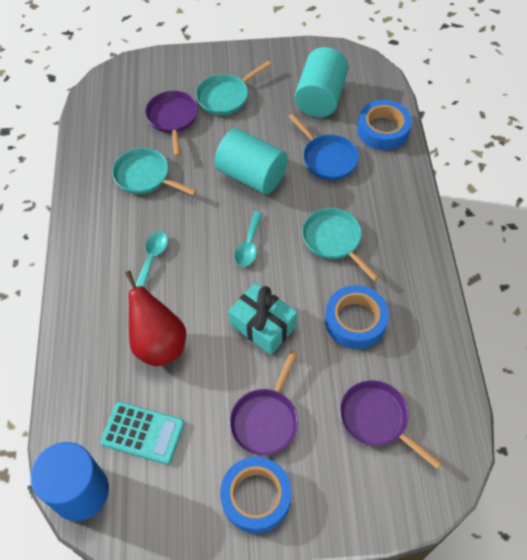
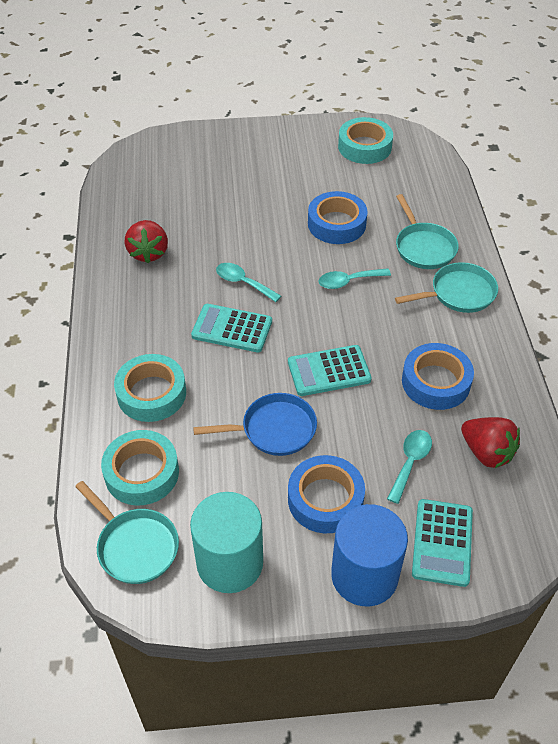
purple pan: 3 -> 0
red pear: 1 -> 0
red strawberry: 0 -> 2
turquoise calculator: 1 -> 3
turquoise cylinder: 2 -> 1
turquoise gift: 1 -> 0
turquoise spoon: 2 -> 3
turquoise tape: 0 -> 3

